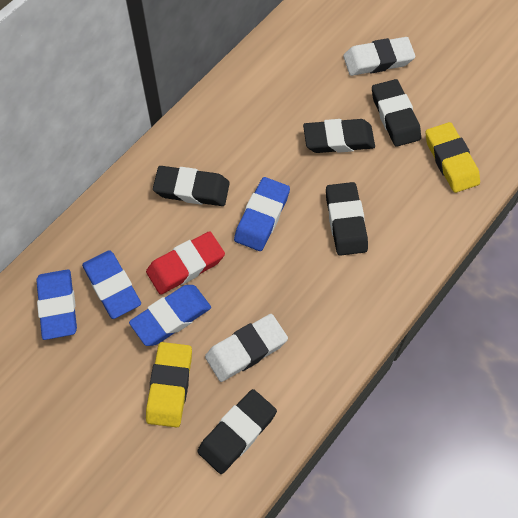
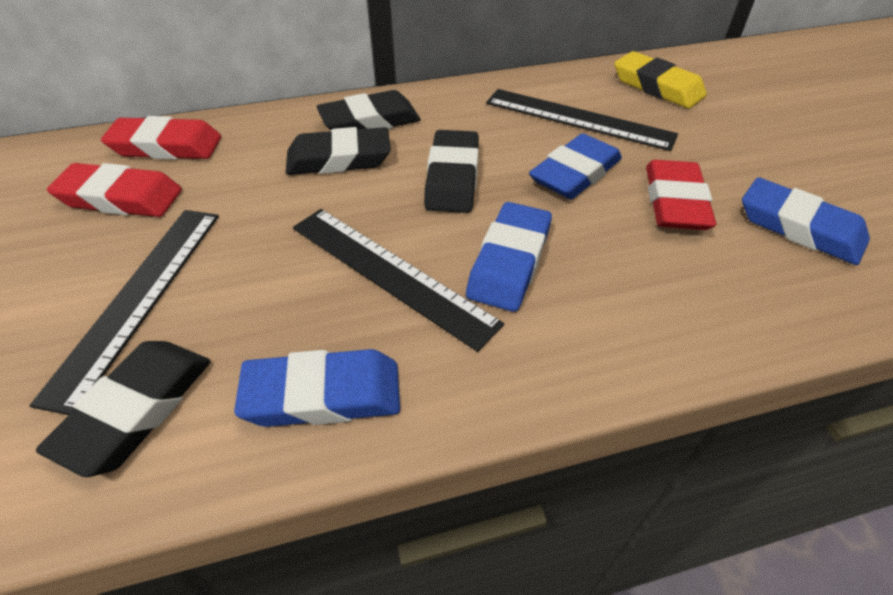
black eraser: 5 -> 4
black ruler: 0 -> 3
red eraser: 1 -> 3
white eraser: 2 -> 0
yellow eraser: 2 -> 1

